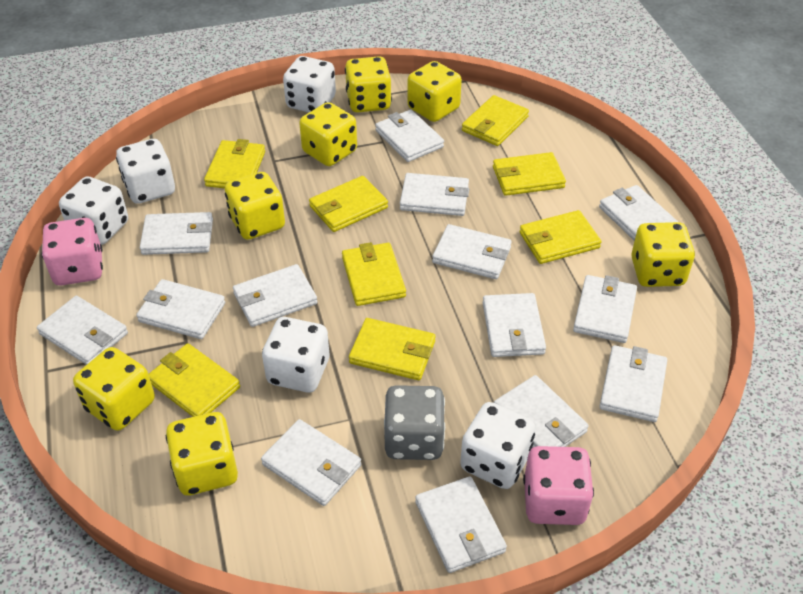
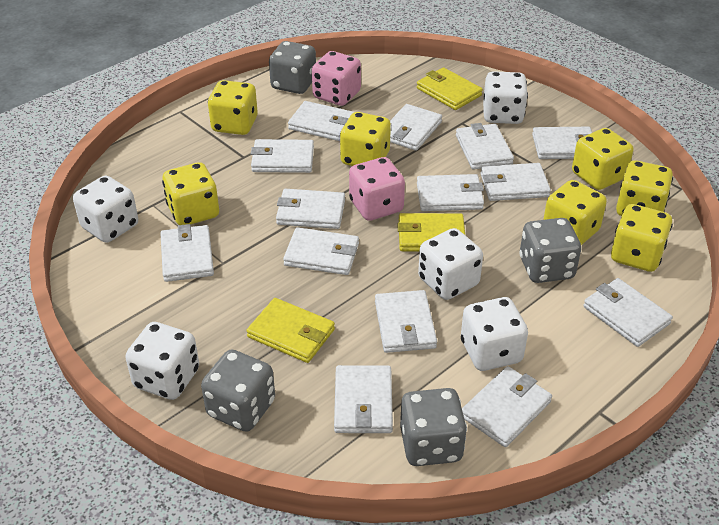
grey dice: 1 -> 4
yellow wallet: 8 -> 3

